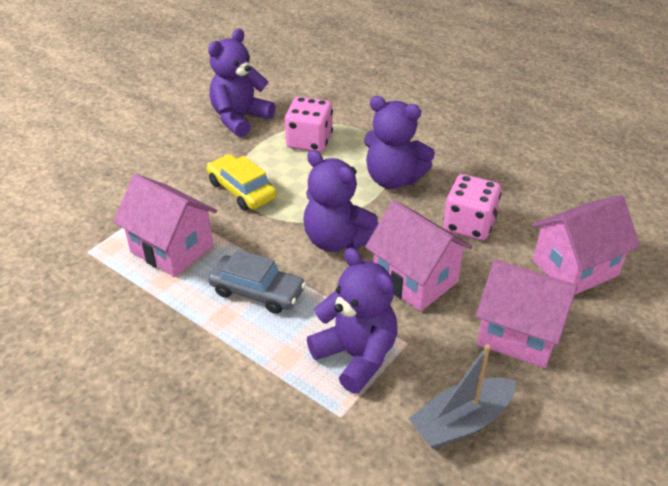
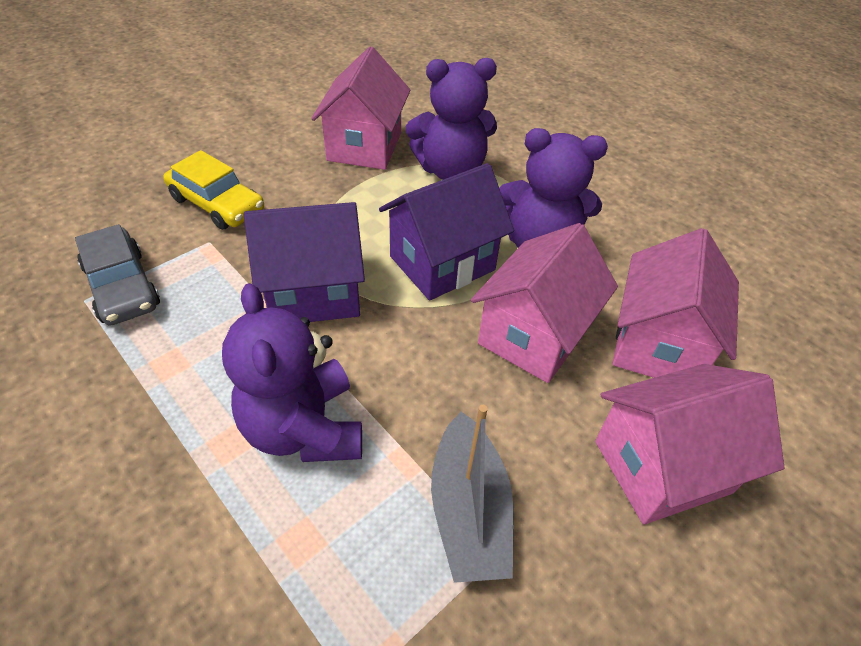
pink dice: 2 -> 0
purple house: 0 -> 2
purple teddy bear: 4 -> 3

